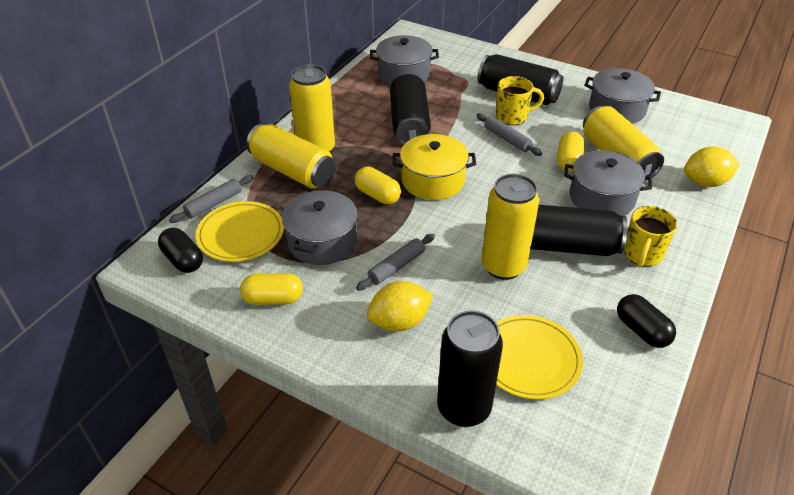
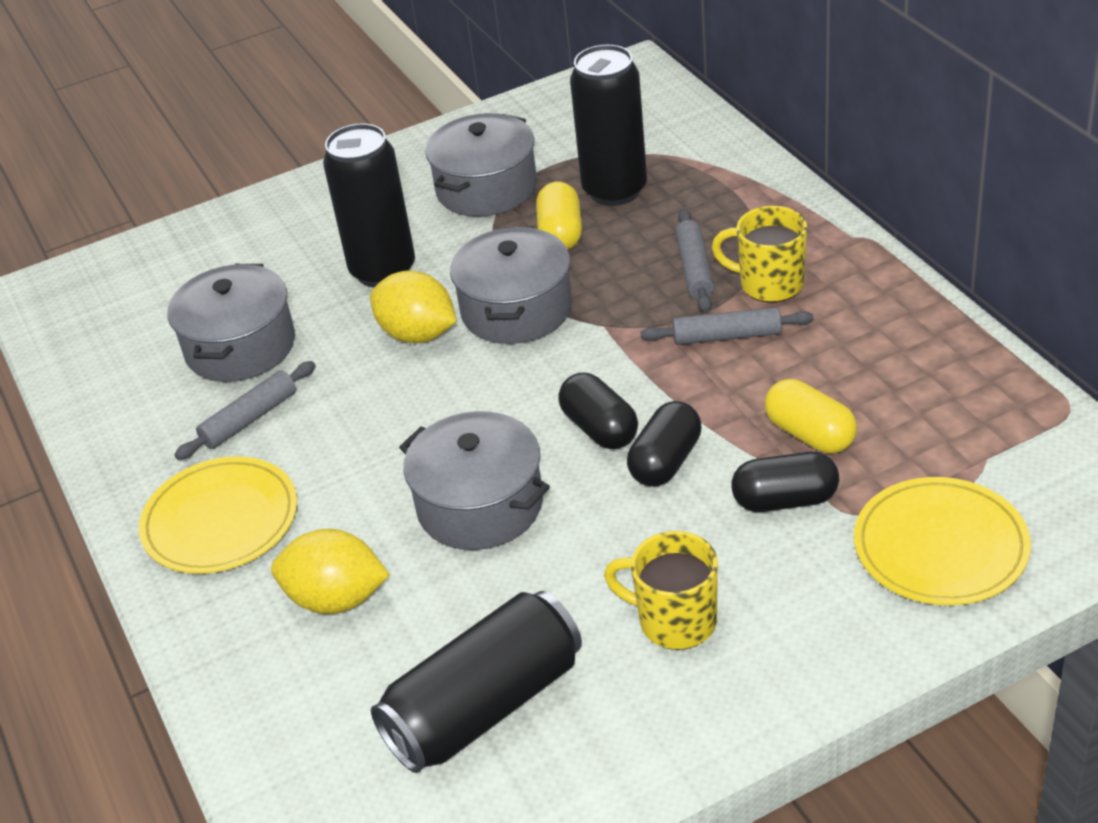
black can: 4 -> 3
black capsule: 2 -> 3
yellow can: 4 -> 0
yellow capsule: 3 -> 2
yellow pot: 1 -> 0

